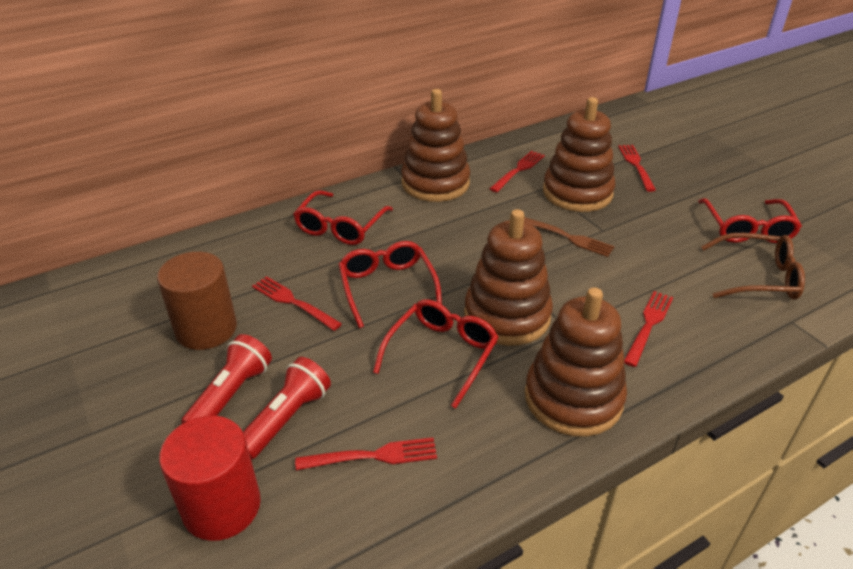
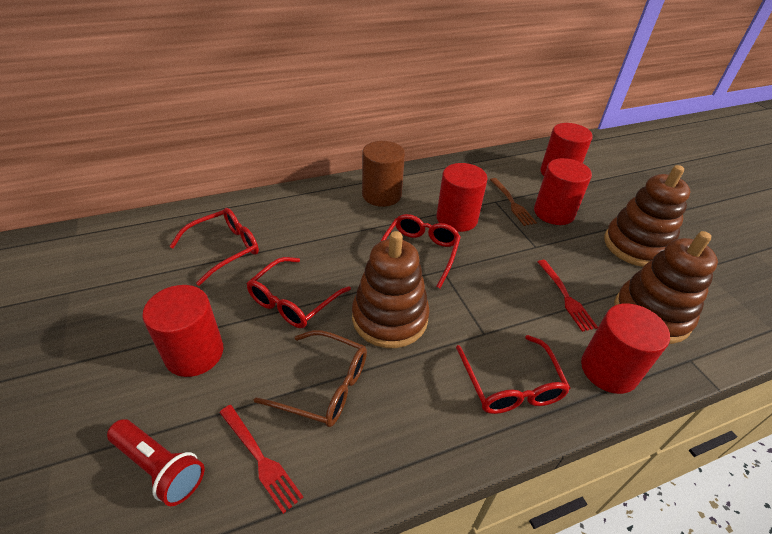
brown stacking toy: 4 -> 3
red cylinder: 1 -> 5
red flashlight: 2 -> 1
red fork: 5 -> 2

